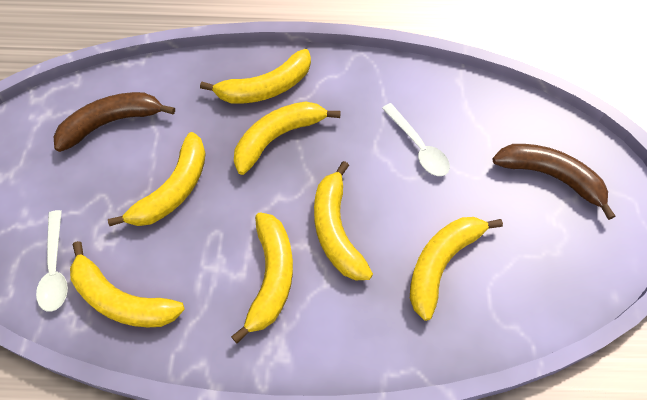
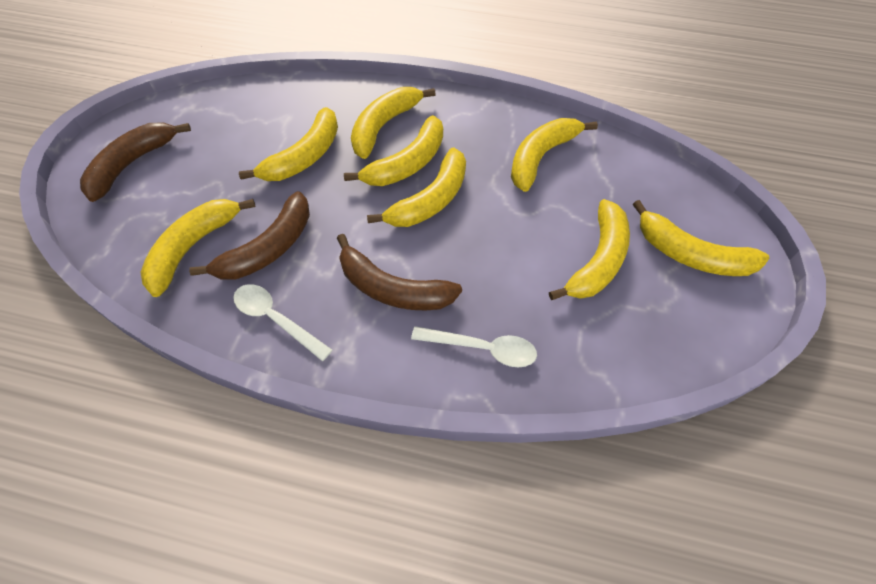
brown banana: 2 -> 3
yellow banana: 7 -> 8

